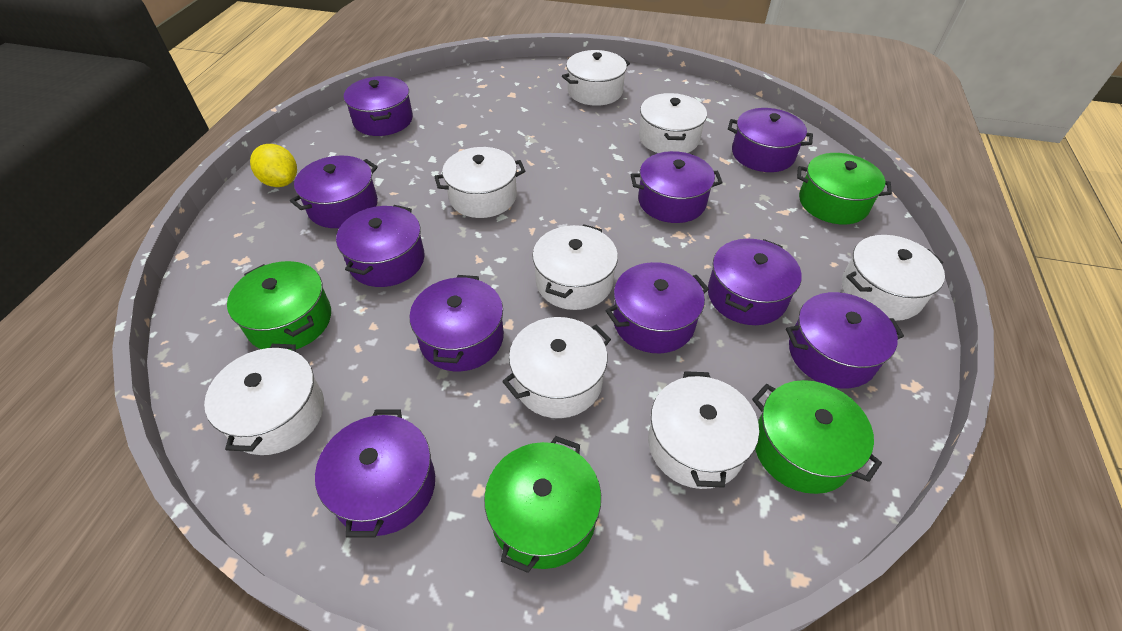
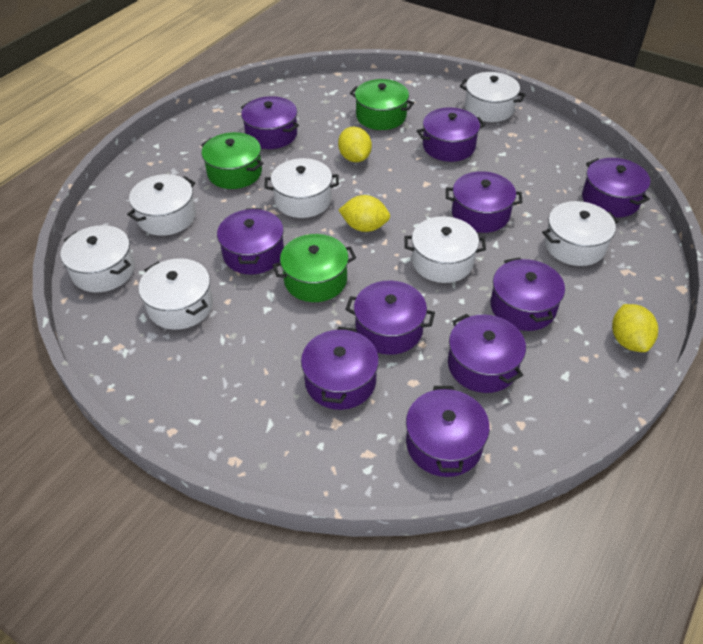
green pot: 4 -> 3
white pot: 8 -> 7
yellow lemon: 1 -> 3

